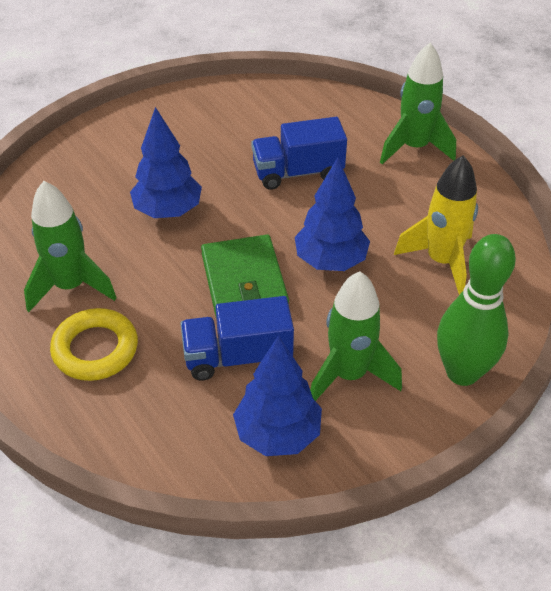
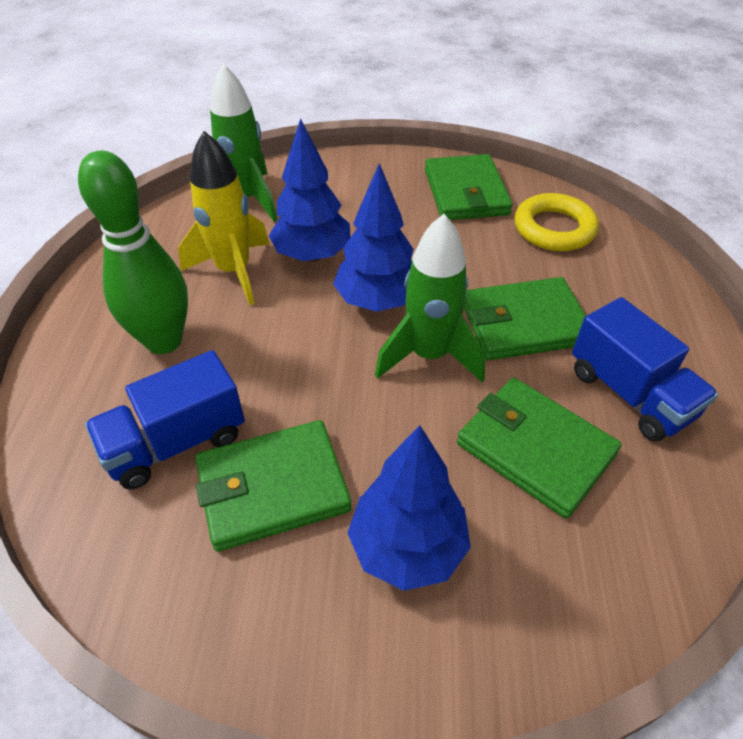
green rocket: 3 -> 2
green wallet: 1 -> 4

